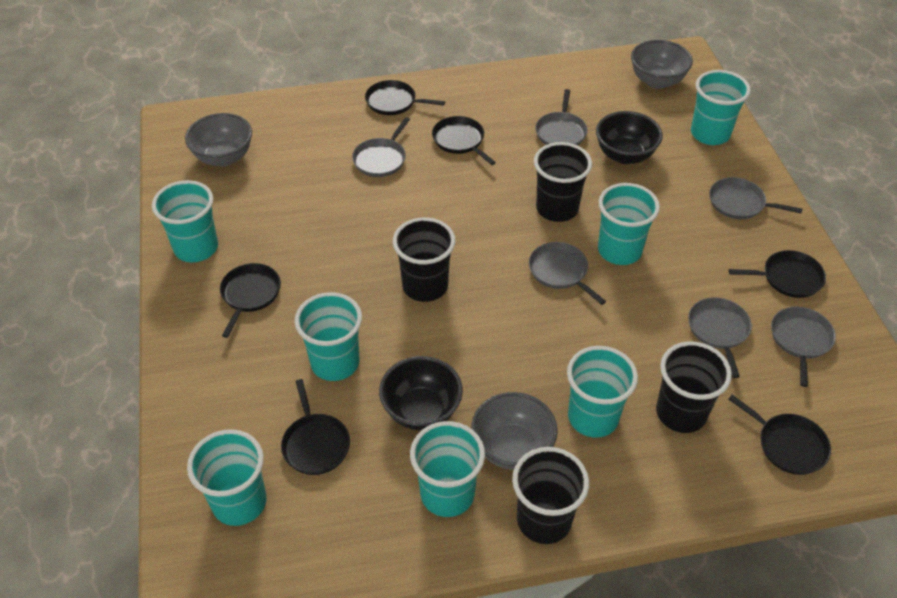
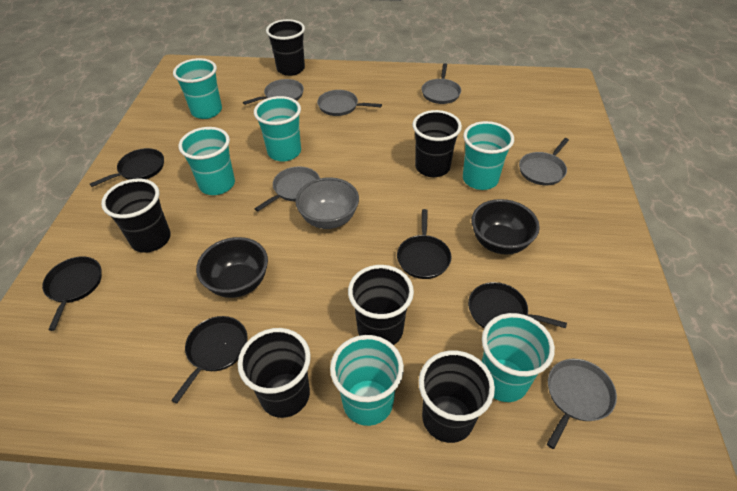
black cup: 4 -> 6
black pan: 6 -> 5
grey bowl: 3 -> 1
turquoise cup: 7 -> 6

